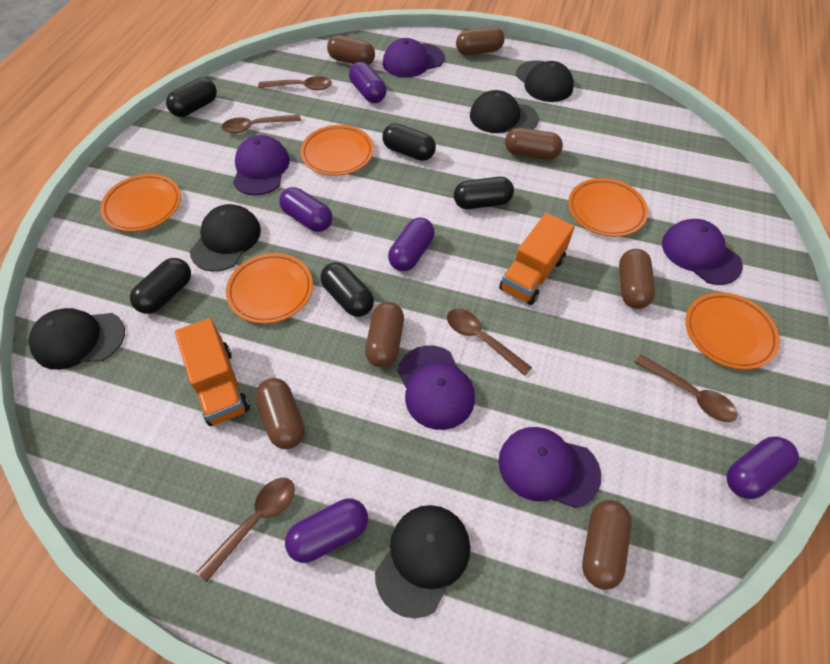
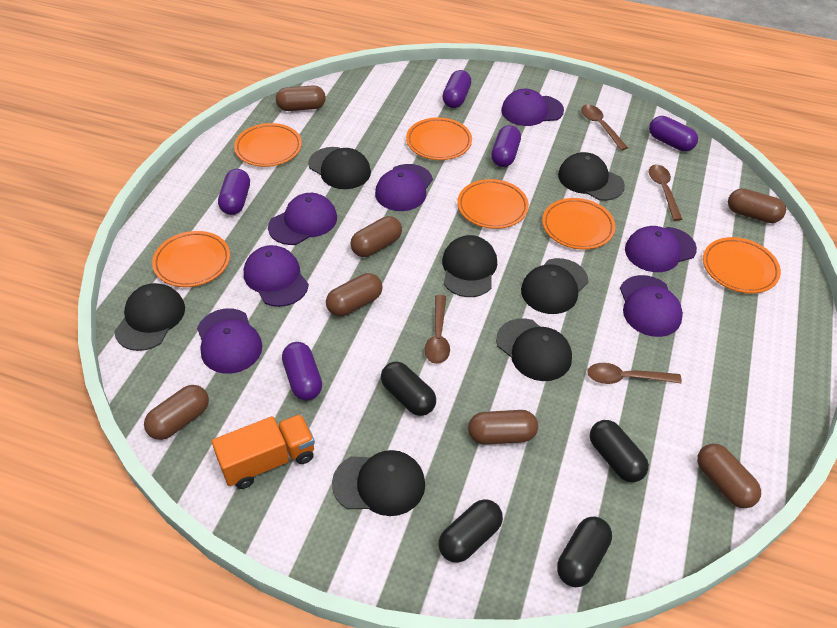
black cap: 5 -> 7
black capsule: 5 -> 4
brown spoon: 5 -> 4
orange plate: 5 -> 6
orange truck: 2 -> 1
purple cap: 5 -> 7

